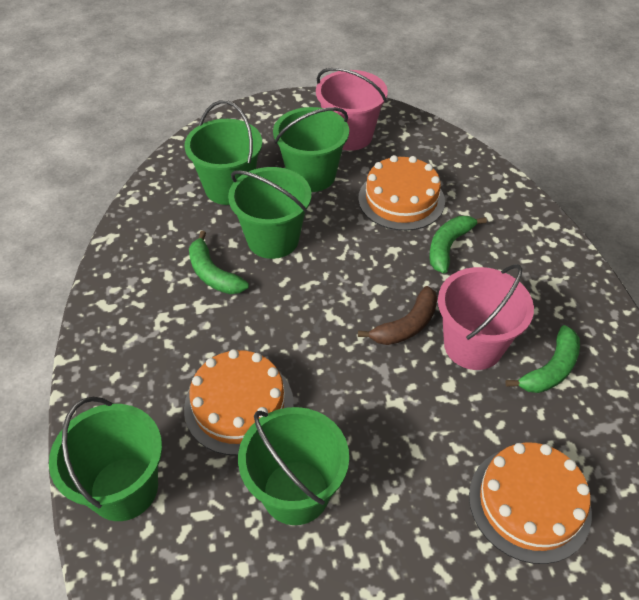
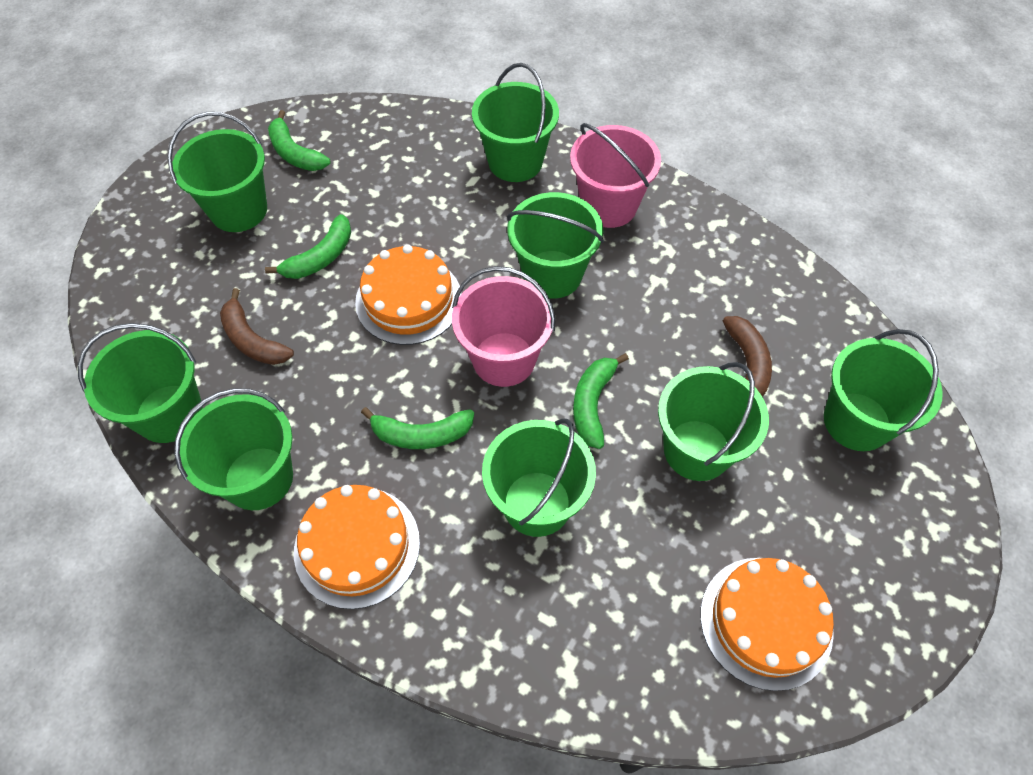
brown banana: 1 -> 2
green banana: 3 -> 4
green bucket: 5 -> 8

